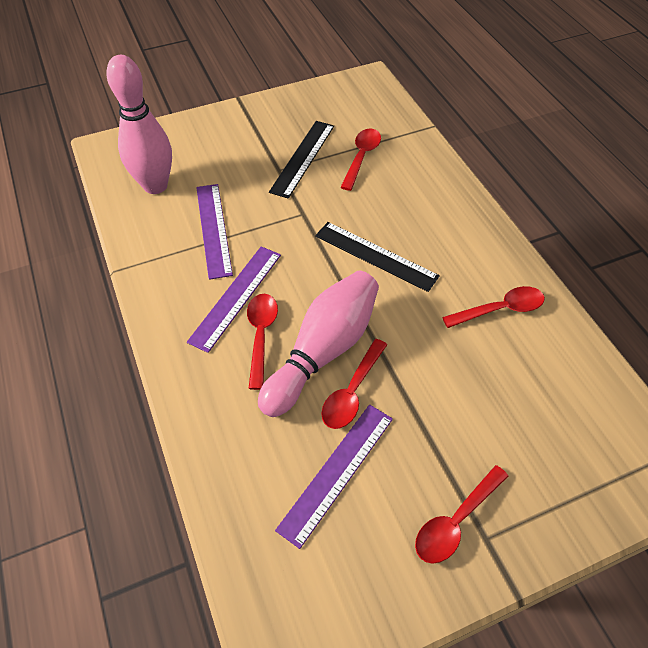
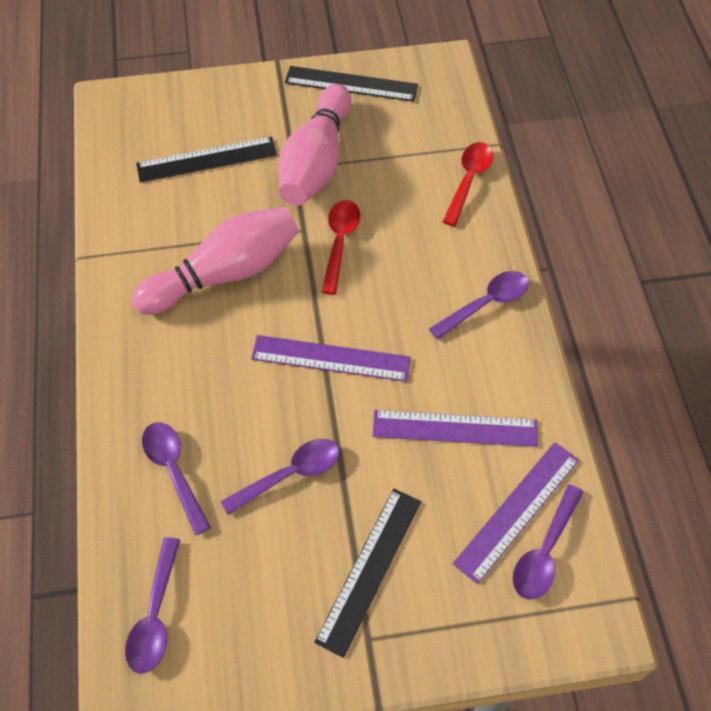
black ruler: 2 -> 3
purple spoon: 0 -> 5
red spoon: 5 -> 2

